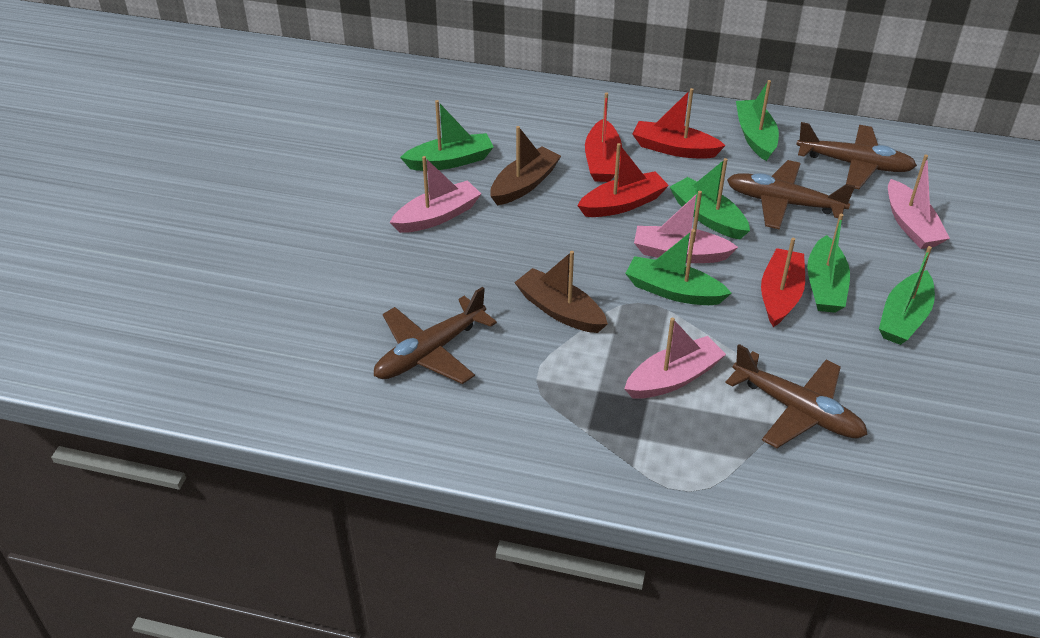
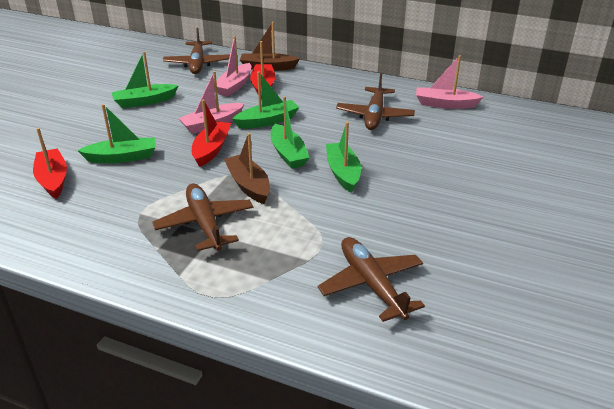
green boat: 6 -> 5
pink boat: 4 -> 3
red boat: 4 -> 3

